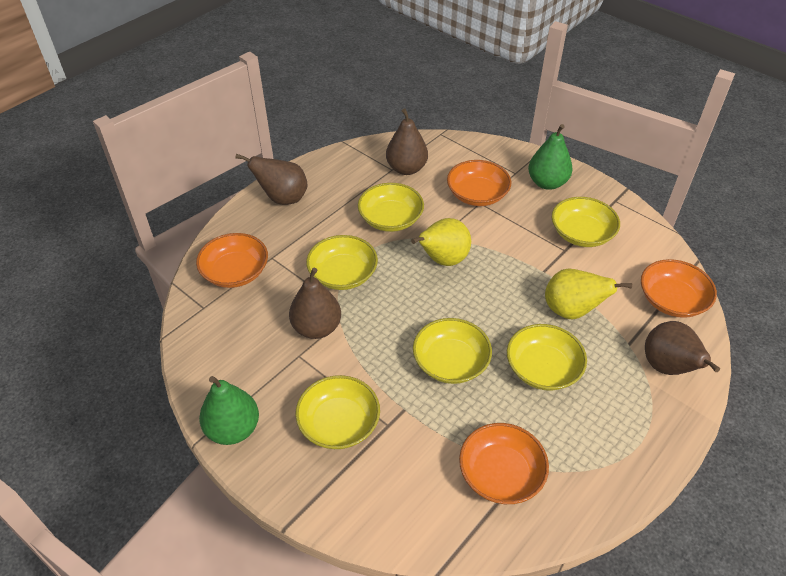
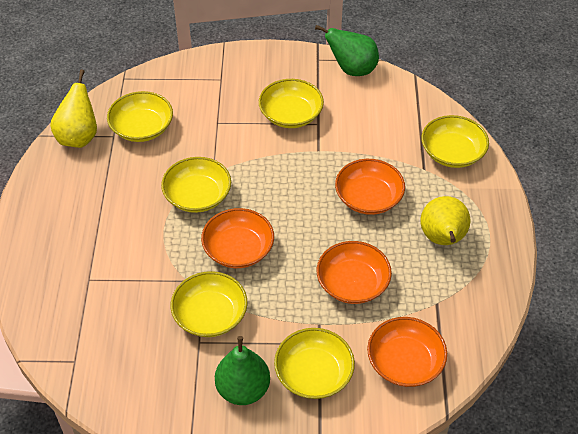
brown pear: 4 -> 0

